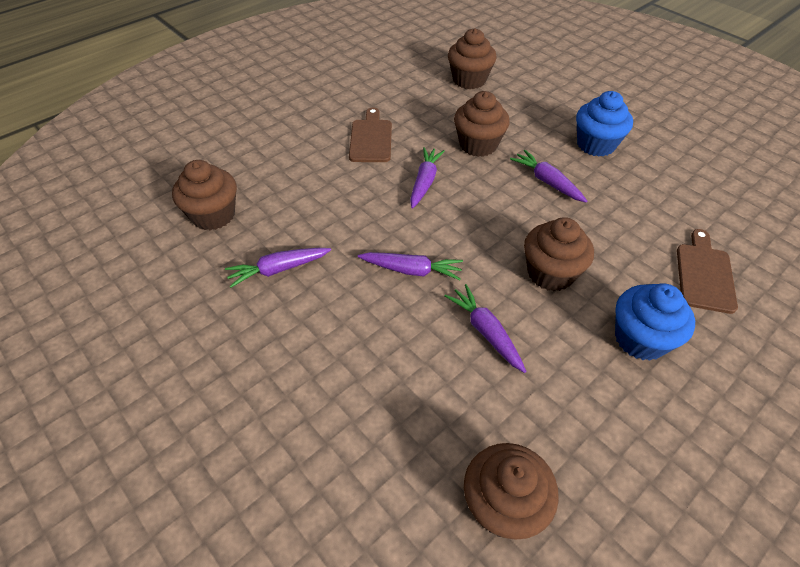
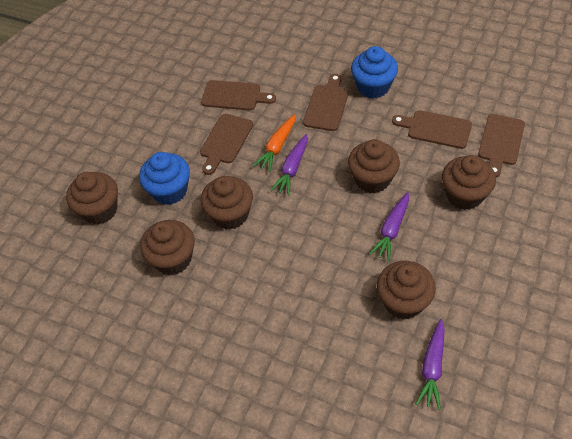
brown cupcake: 5 -> 6
brown cutting board: 2 -> 5
orange carrot: 0 -> 1
purple carrot: 5 -> 3

